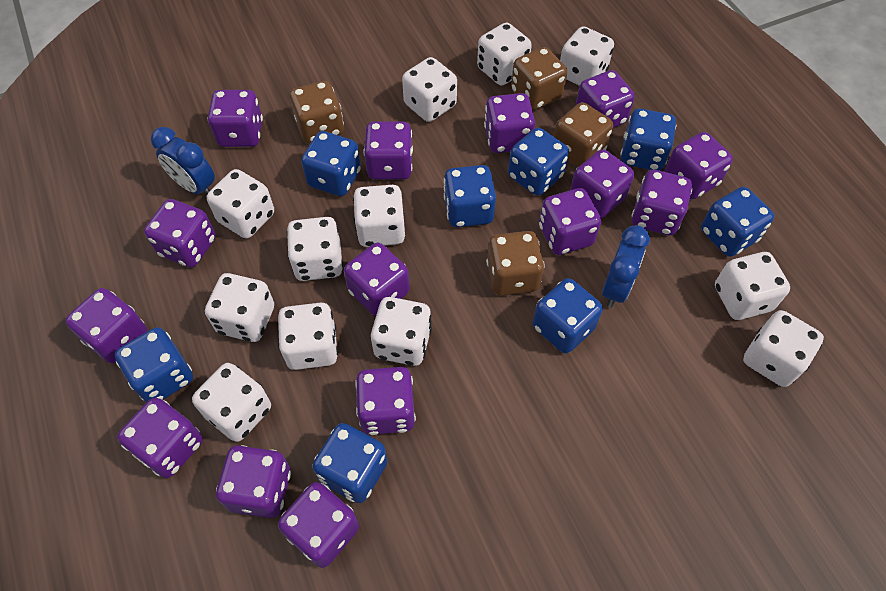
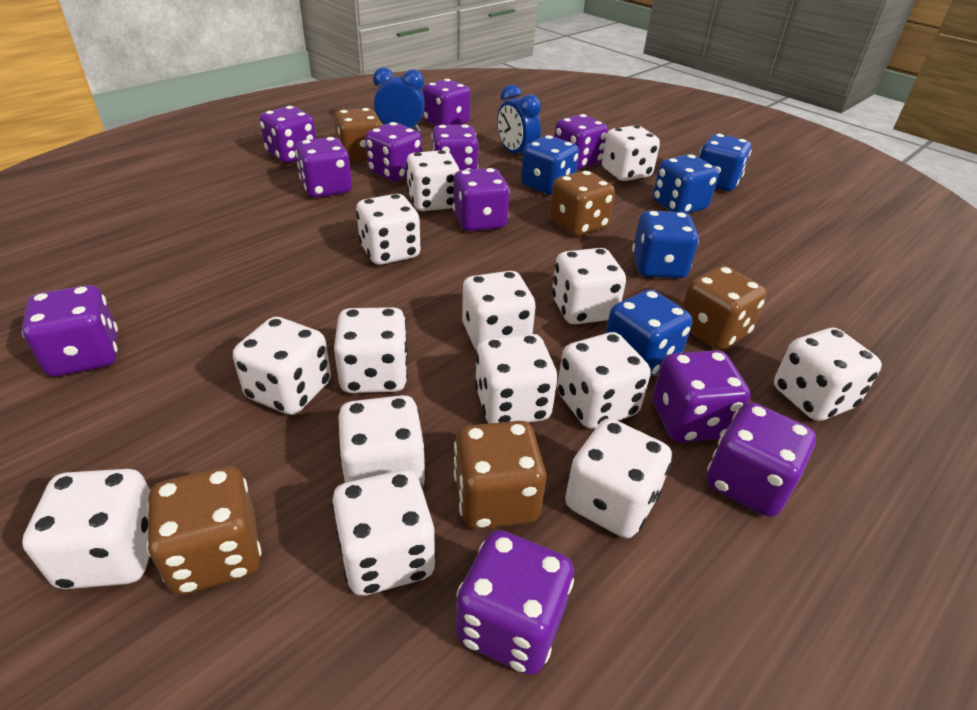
blue dice: 8 -> 5
brown dice: 4 -> 5
purple dice: 15 -> 11
white dice: 12 -> 14

